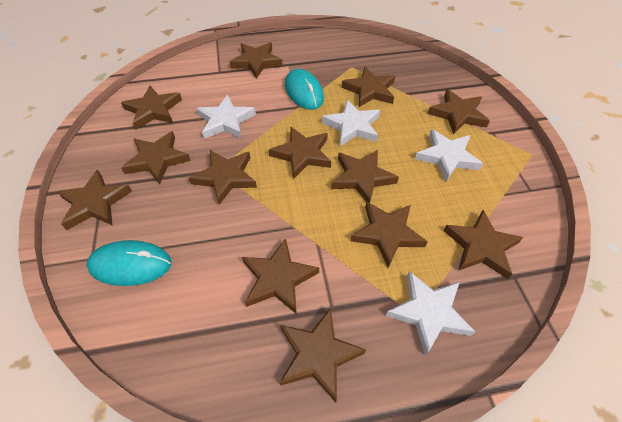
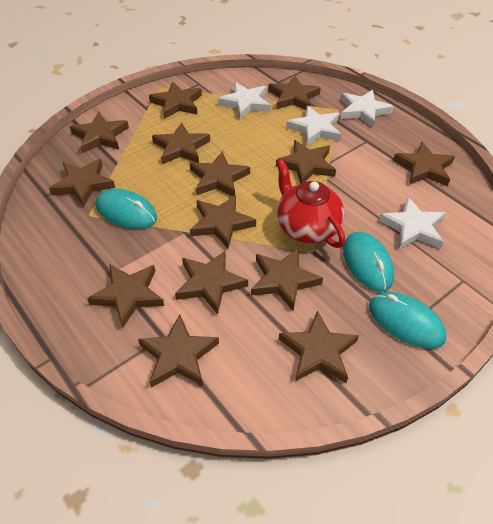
brown star: 13 -> 14
red teapot: 0 -> 1
turquoise mouse: 2 -> 3

